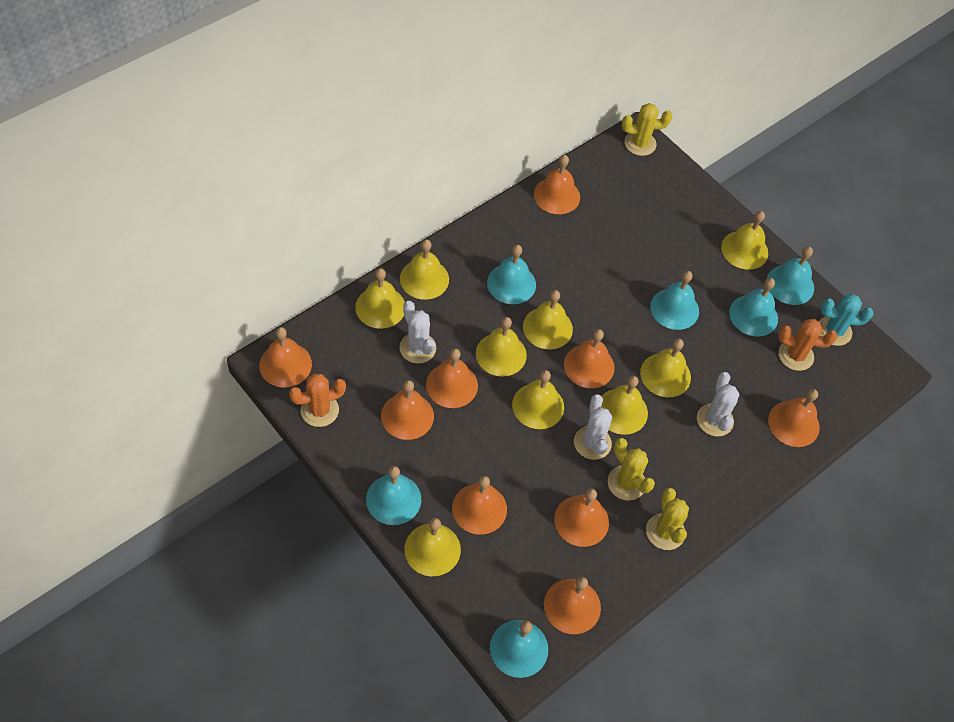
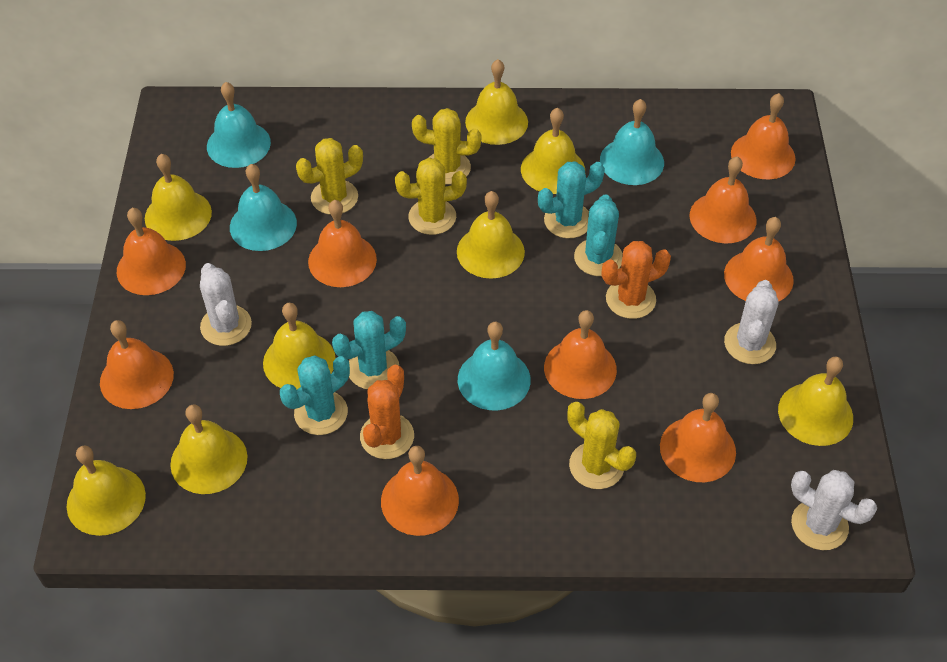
turquoise bell: 6 -> 4
turquoise cactus: 1 -> 4
yellow bell: 9 -> 8
yellow cactus: 3 -> 4

